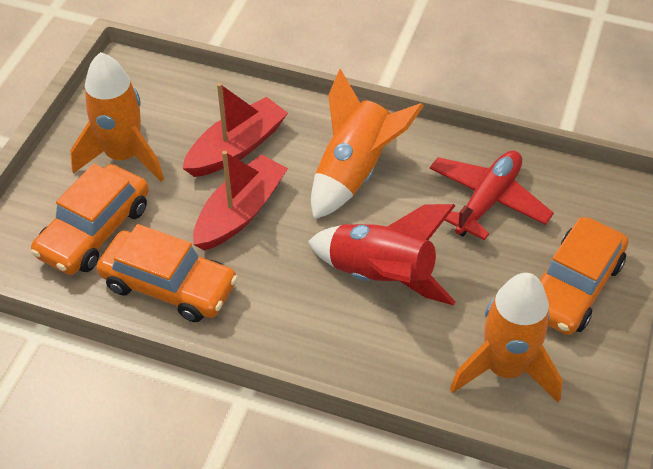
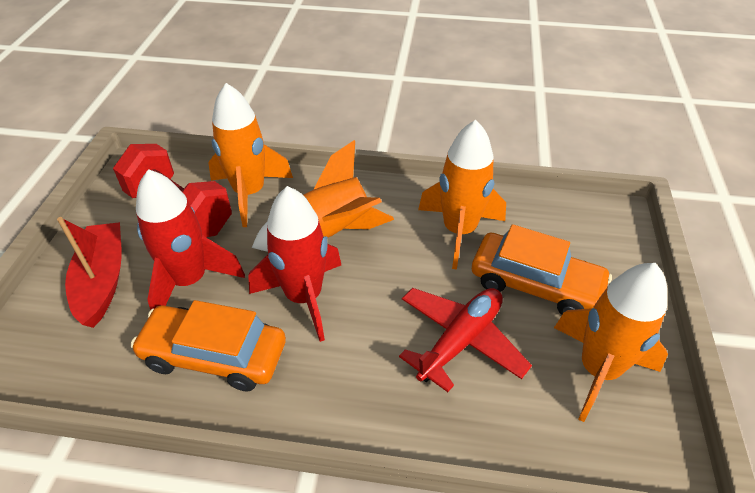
orange car: 3 -> 2
orange rocket: 3 -> 4
red boat: 2 -> 1
red dumbbell: 0 -> 1
red rocket: 1 -> 2

